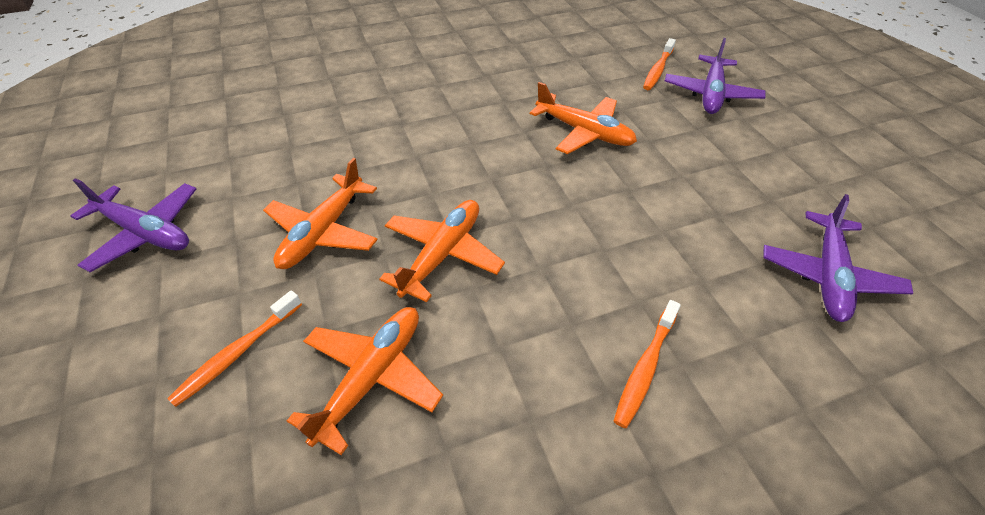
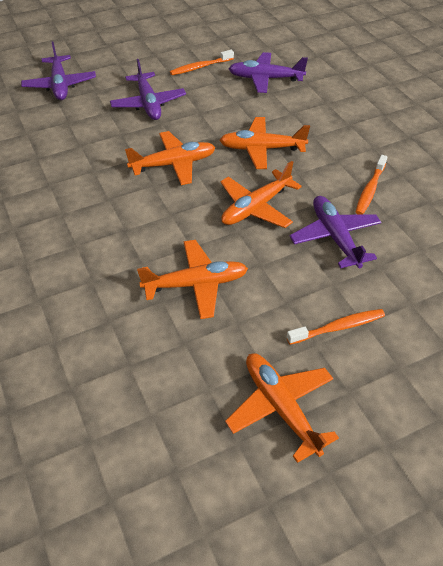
orange plane: 4 -> 5
purple plane: 3 -> 4

